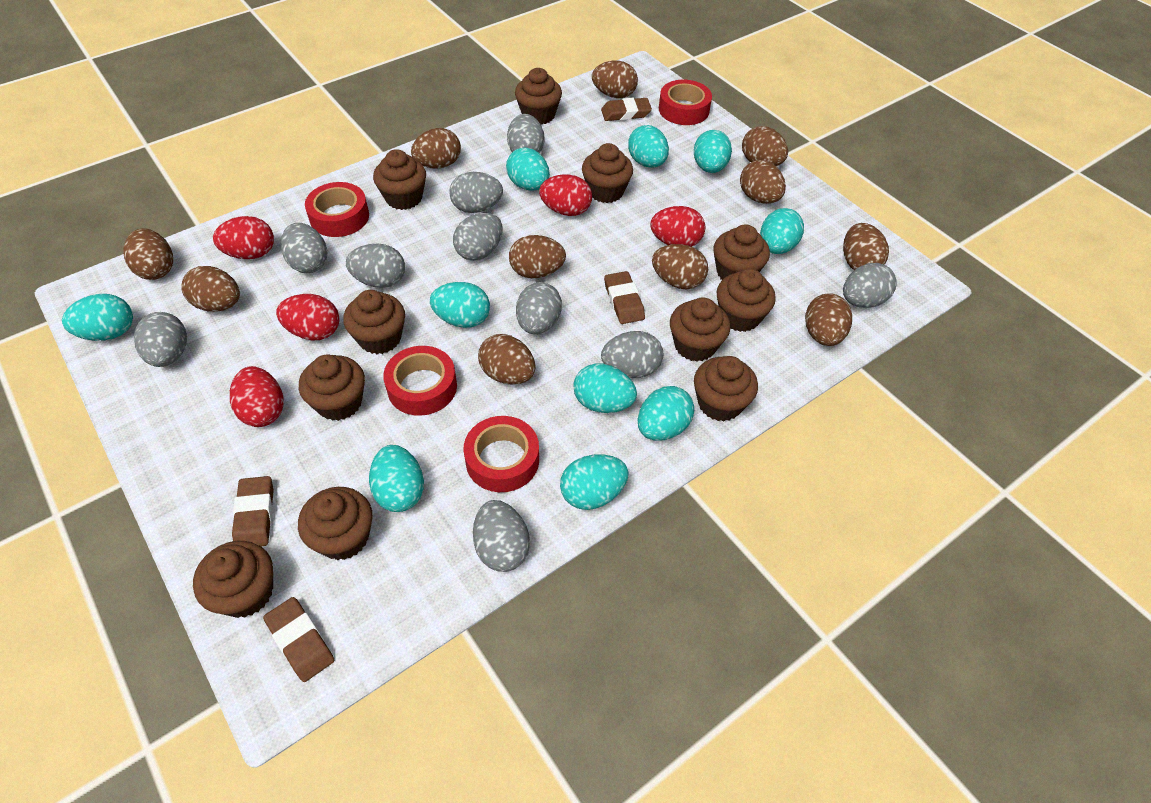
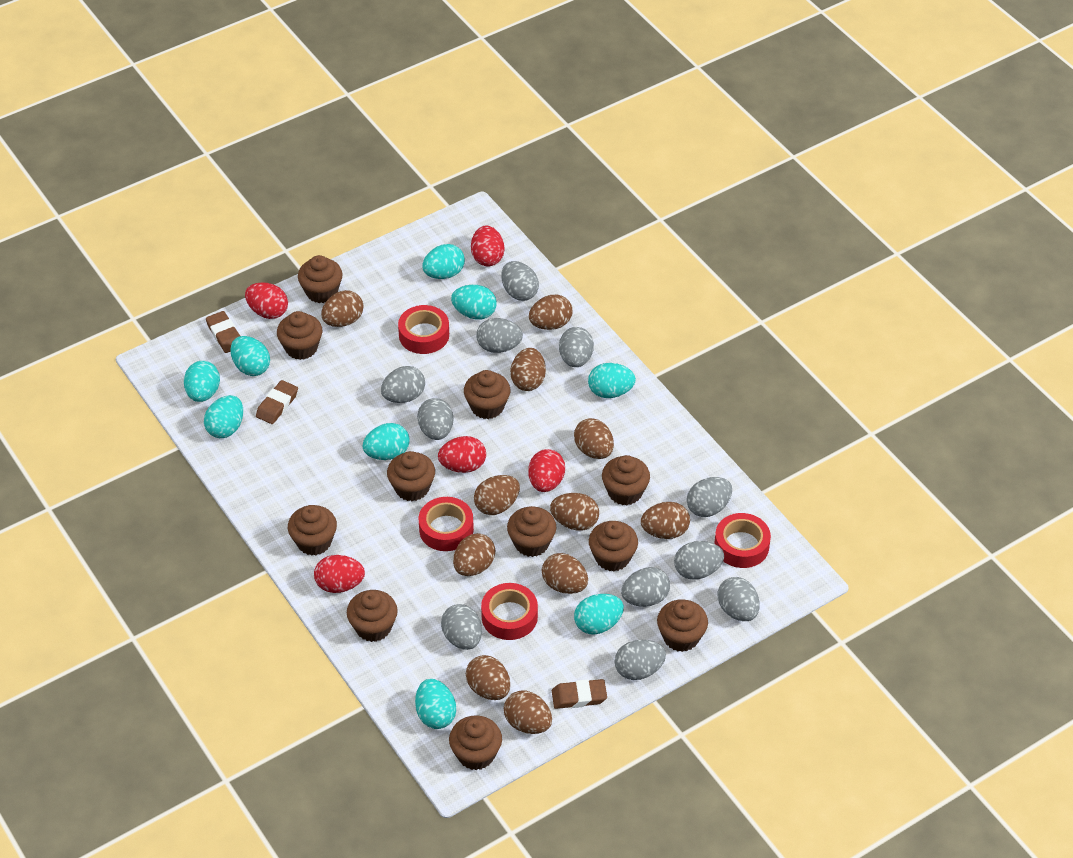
brown eraser: 4 -> 3
grey egg: 10 -> 11
turquoise egg: 10 -> 9

